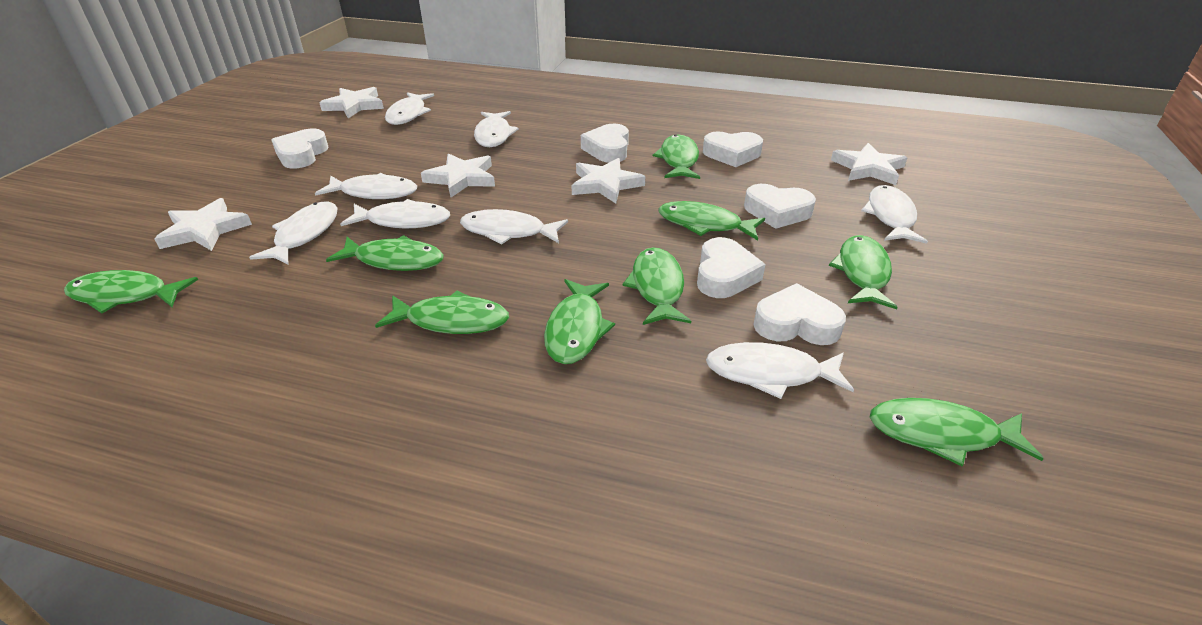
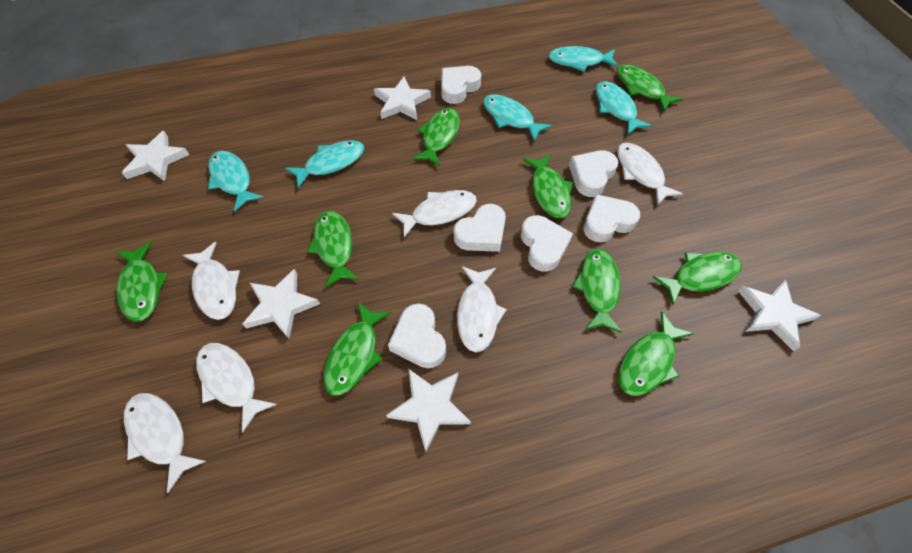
turquoise fish: 0 -> 5
white fish: 8 -> 6

